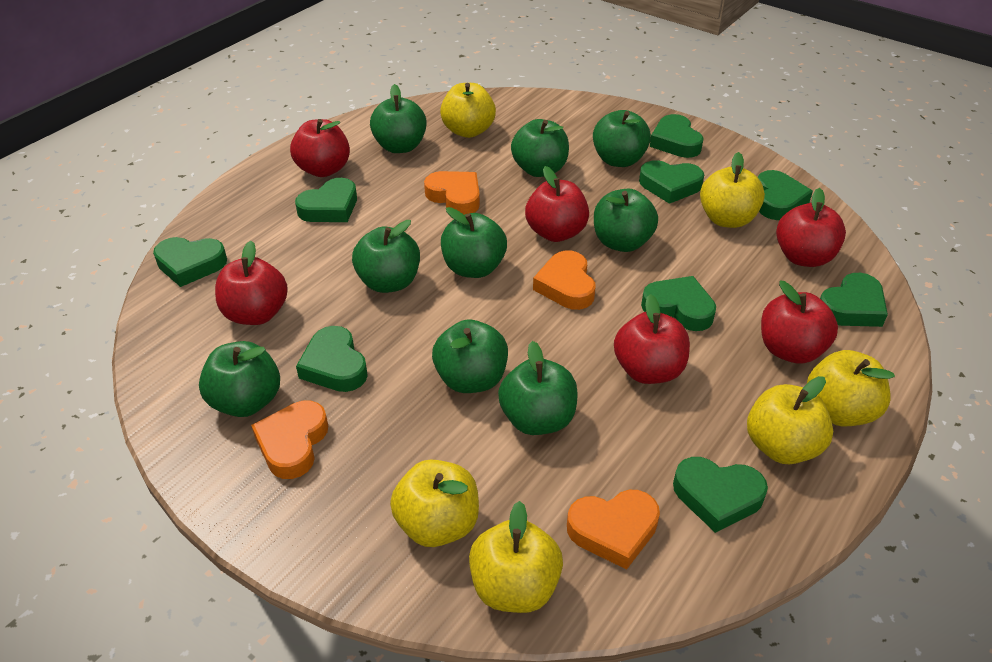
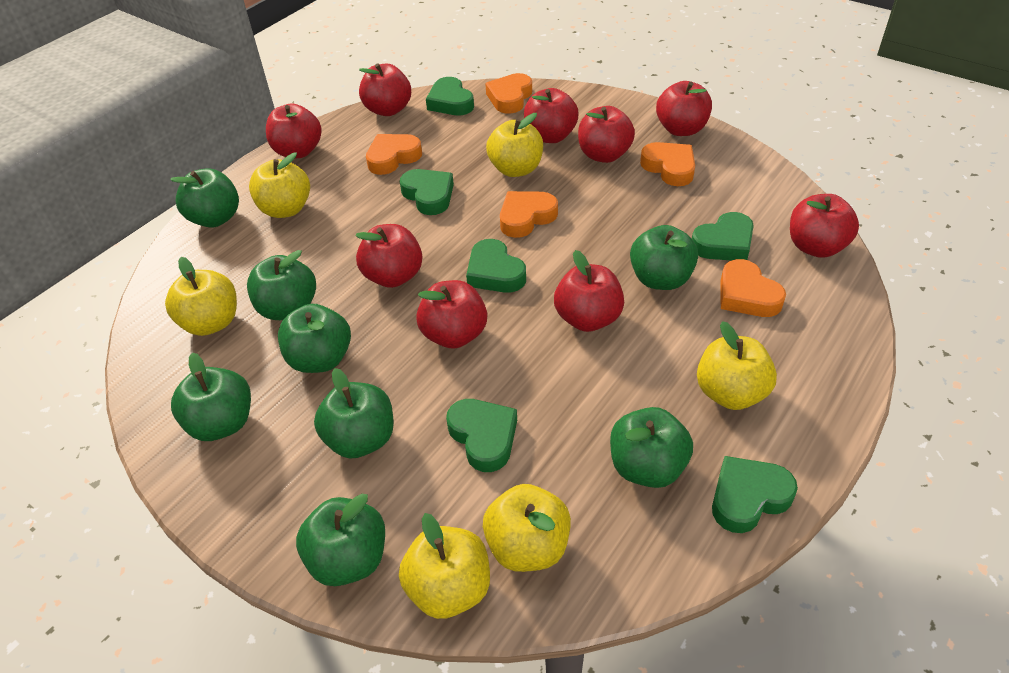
green apple: 9 -> 8
green heart: 9 -> 6
orange heart: 4 -> 5
red apple: 6 -> 9

